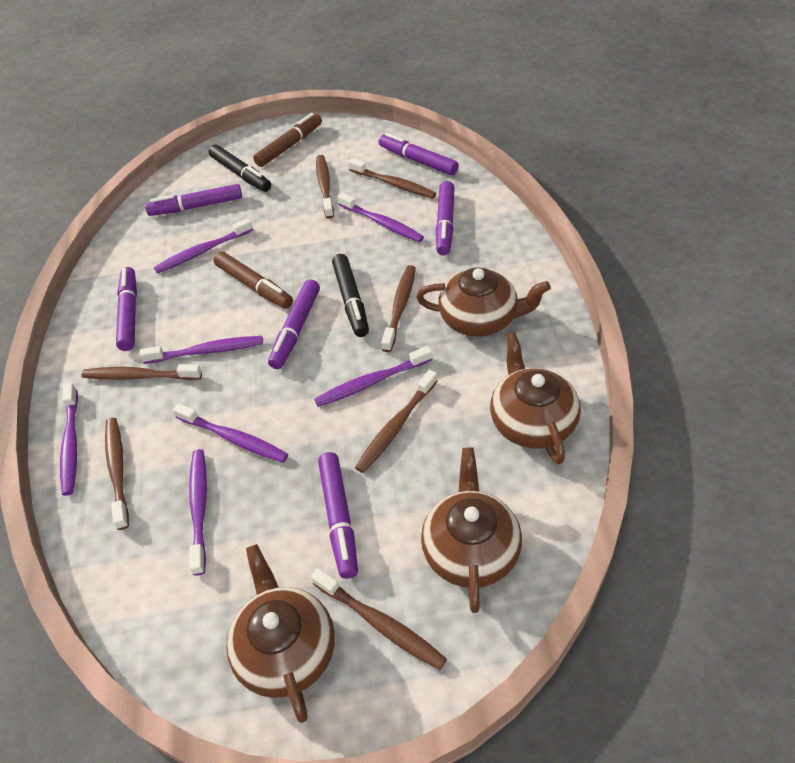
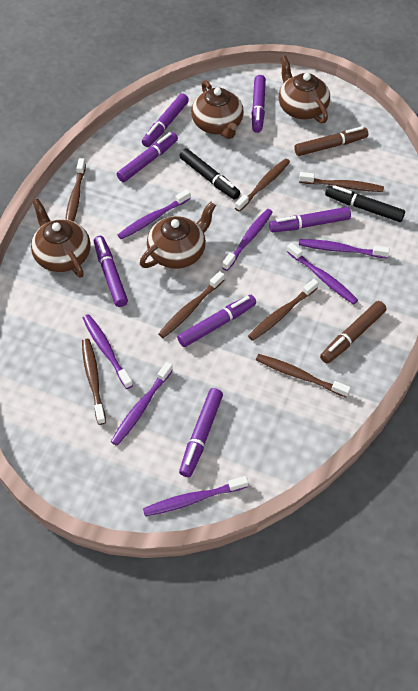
purple marker: 6 -> 7

